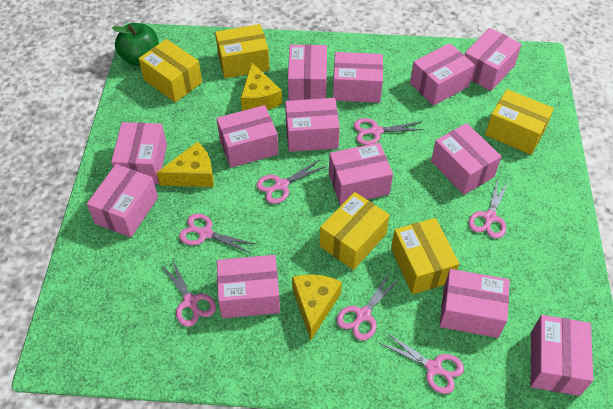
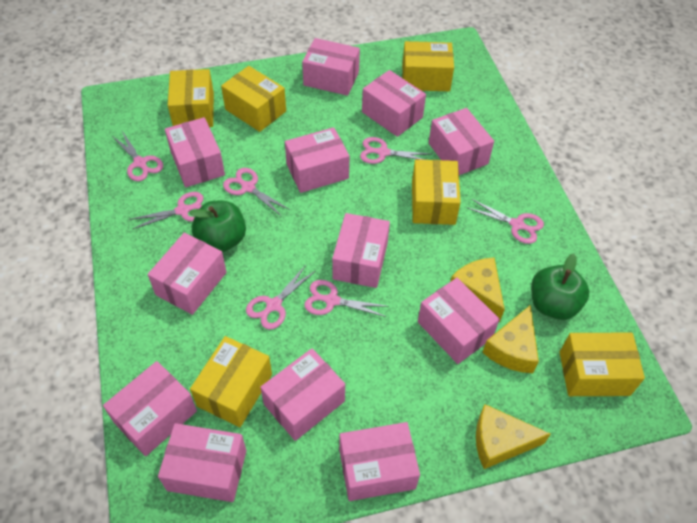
green apple: 1 -> 2
pink box: 13 -> 12
yellow box: 5 -> 6

